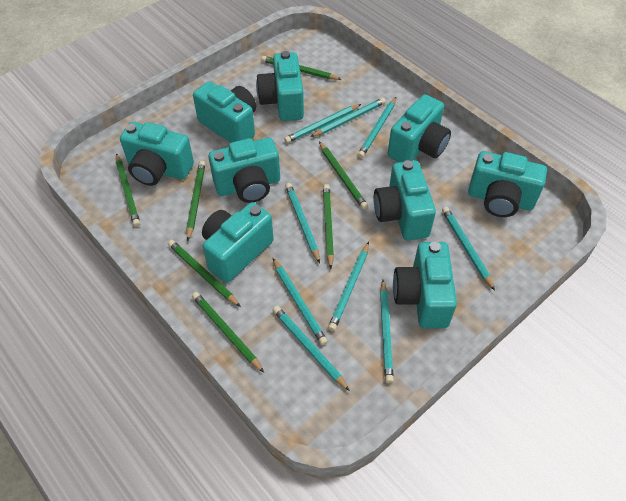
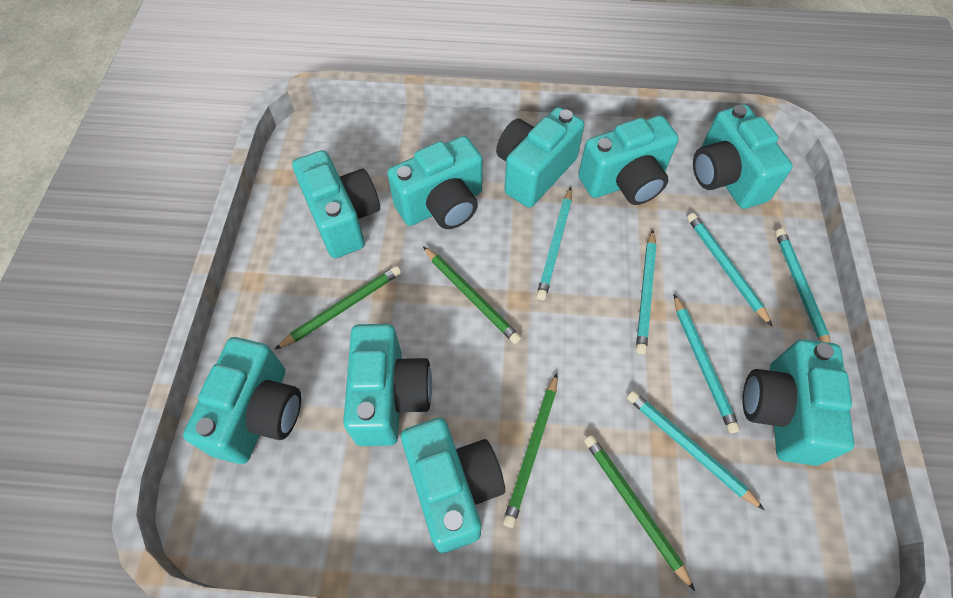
green pencil: 7 -> 4
turquoise pencil: 9 -> 6

